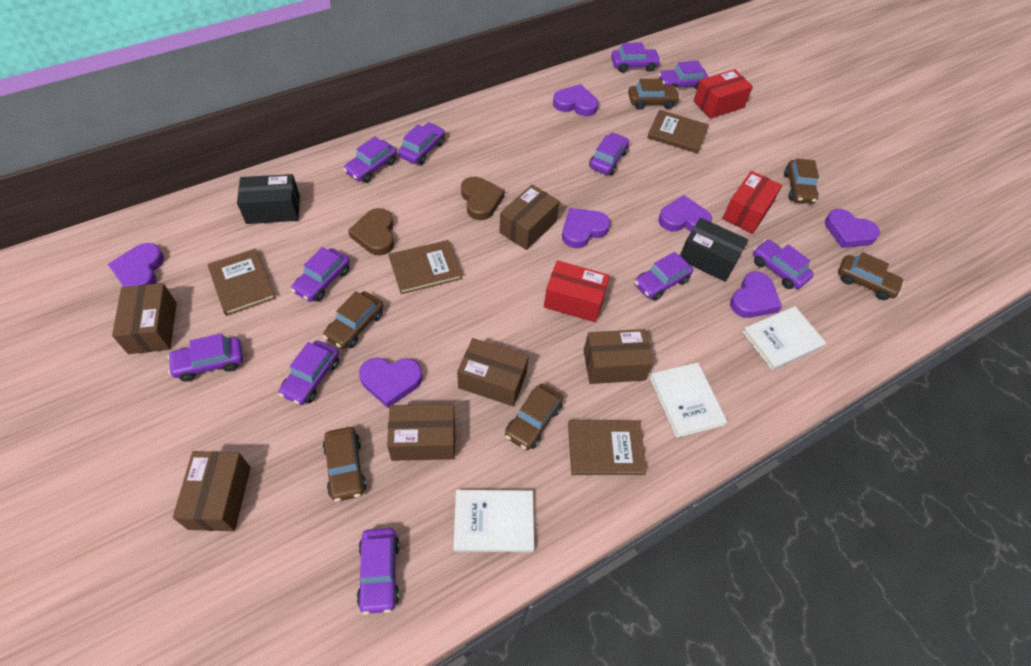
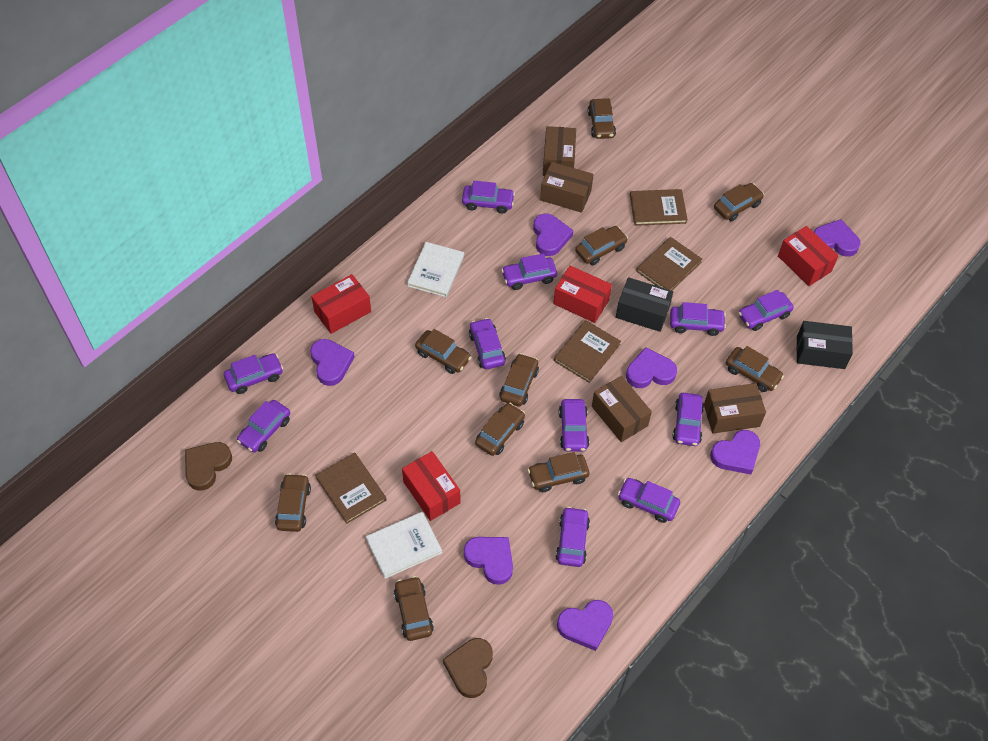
brown box: 6 -> 4
brown car: 6 -> 10
red box: 3 -> 4
white book: 3 -> 2

